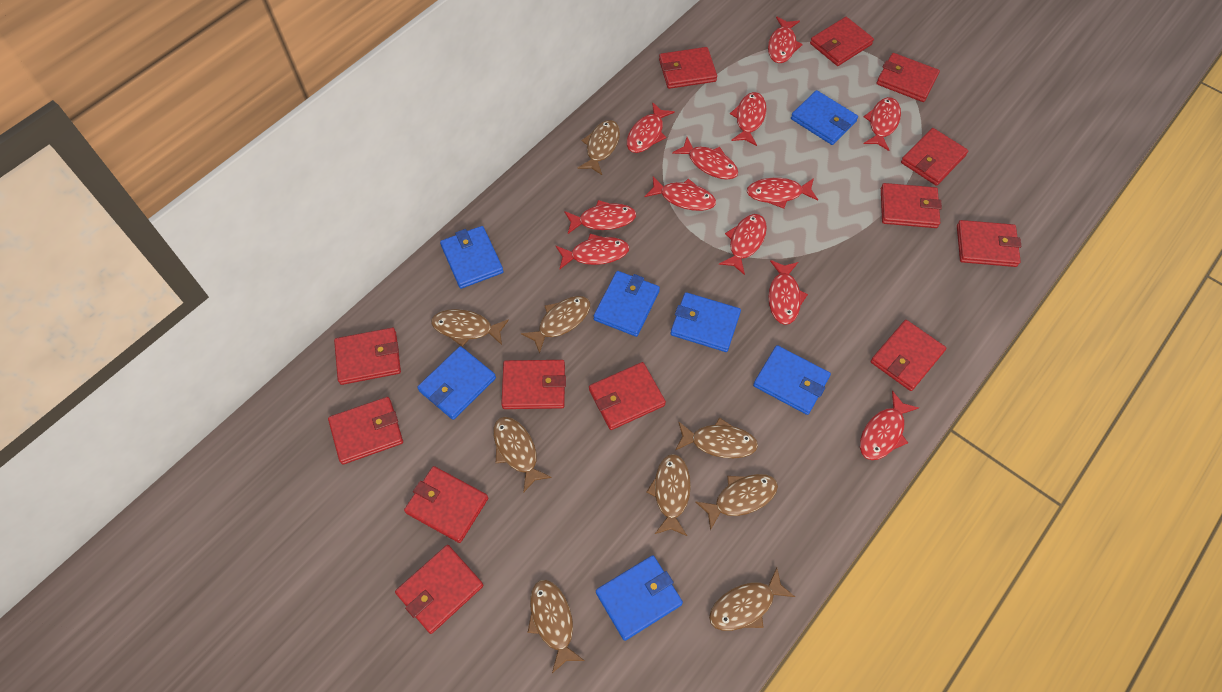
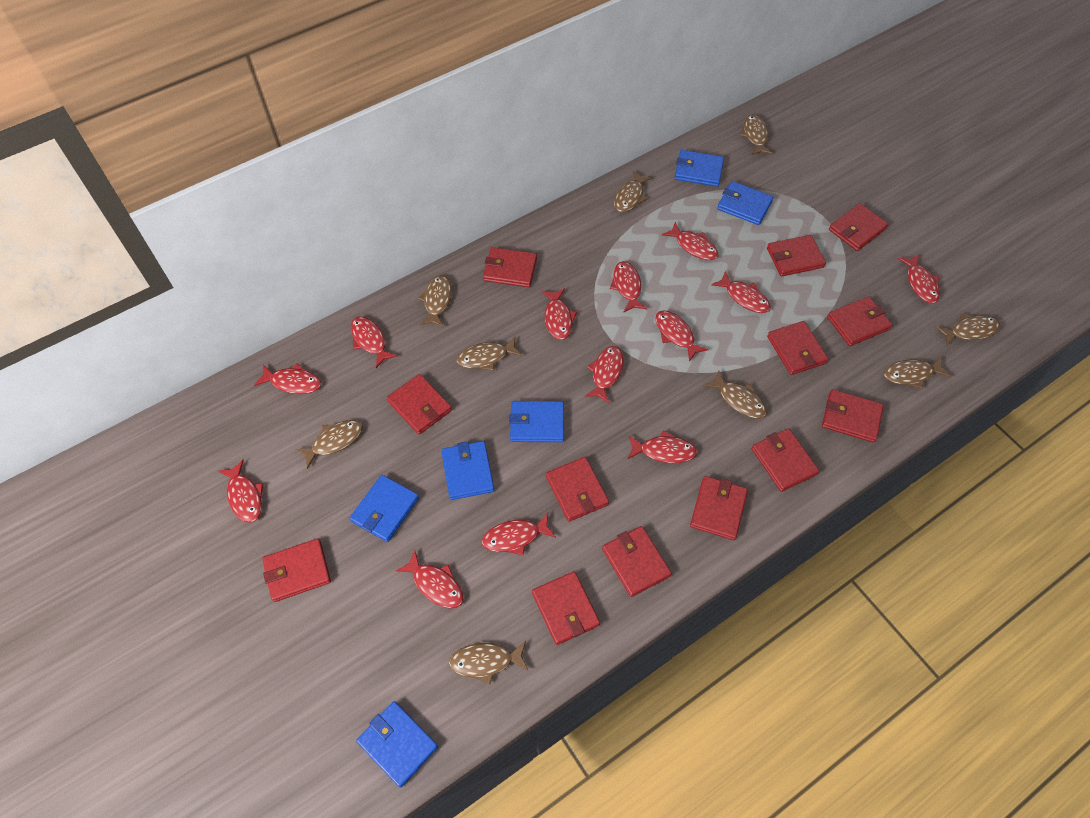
blue wallet: 7 -> 6
red fish: 12 -> 13

